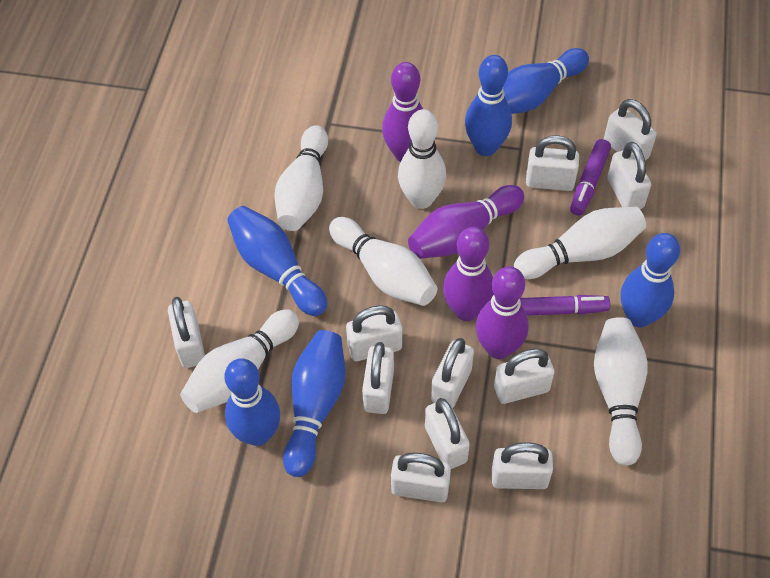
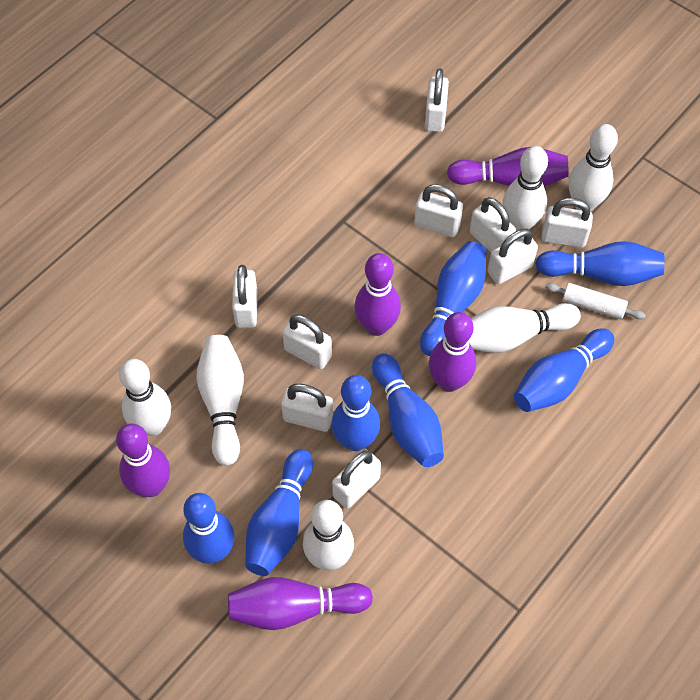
blue bowling pin: 6 -> 7
purple bowling pin: 4 -> 5
purple marker: 2 -> 0
white padlock: 11 -> 9
white rolling pin: 0 -> 1

